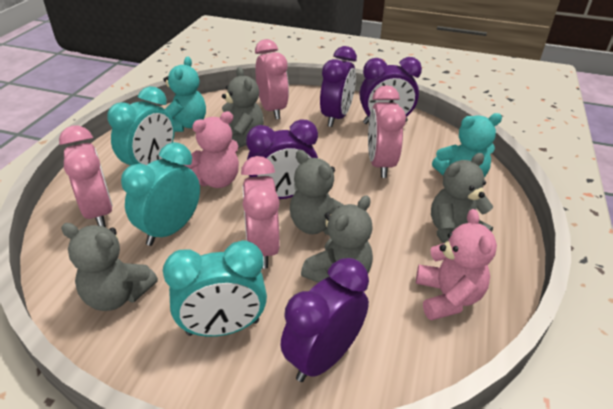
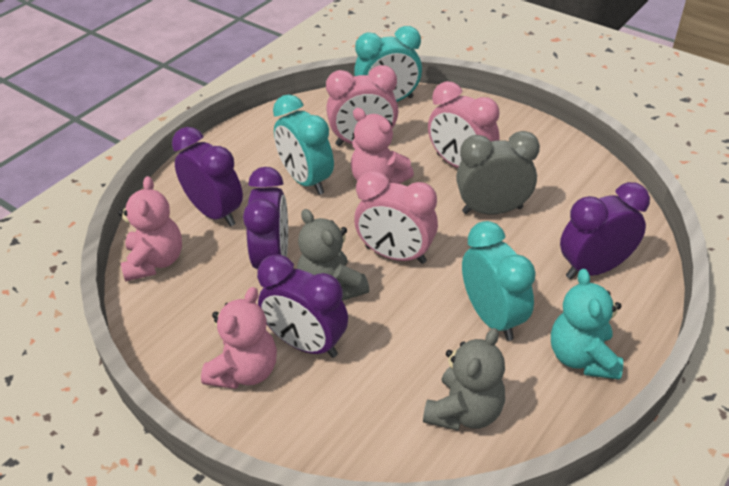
grey clock: 0 -> 1
grey teddy bear: 5 -> 2
pink clock: 4 -> 3
pink teddy bear: 2 -> 3
turquoise teddy bear: 2 -> 1

